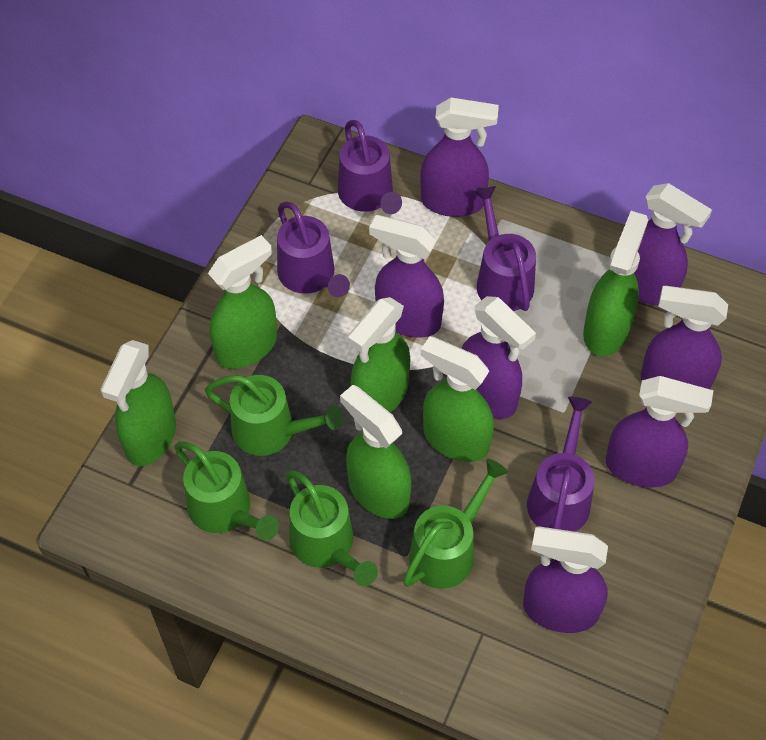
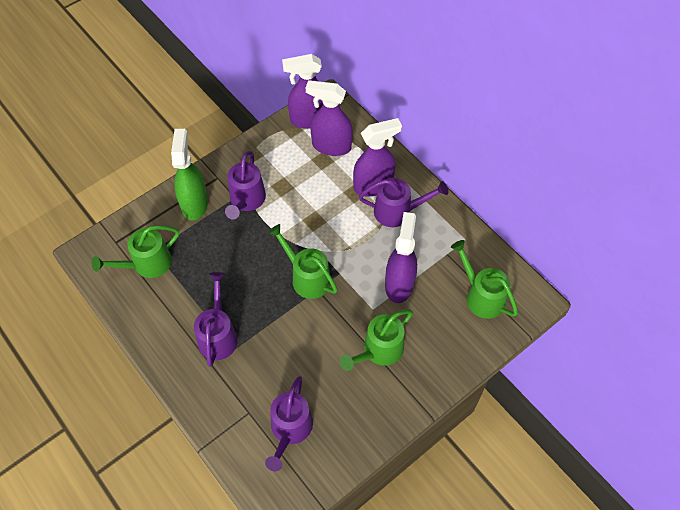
green spray bottle: 6 -> 1
purple spray bottle: 7 -> 4

